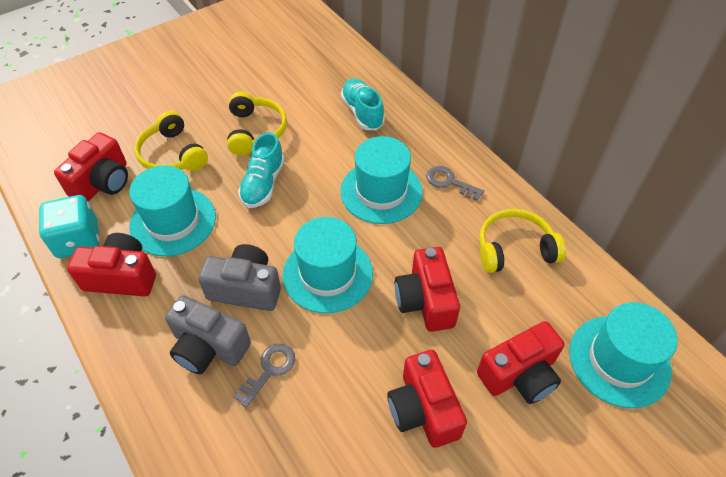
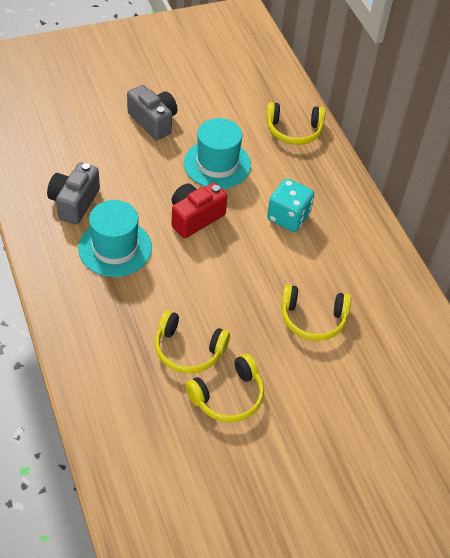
grey key: 2 -> 0
red camera: 5 -> 1
turquoise hat: 4 -> 2
turquoise shoe: 2 -> 0
yellow headphones: 3 -> 4

